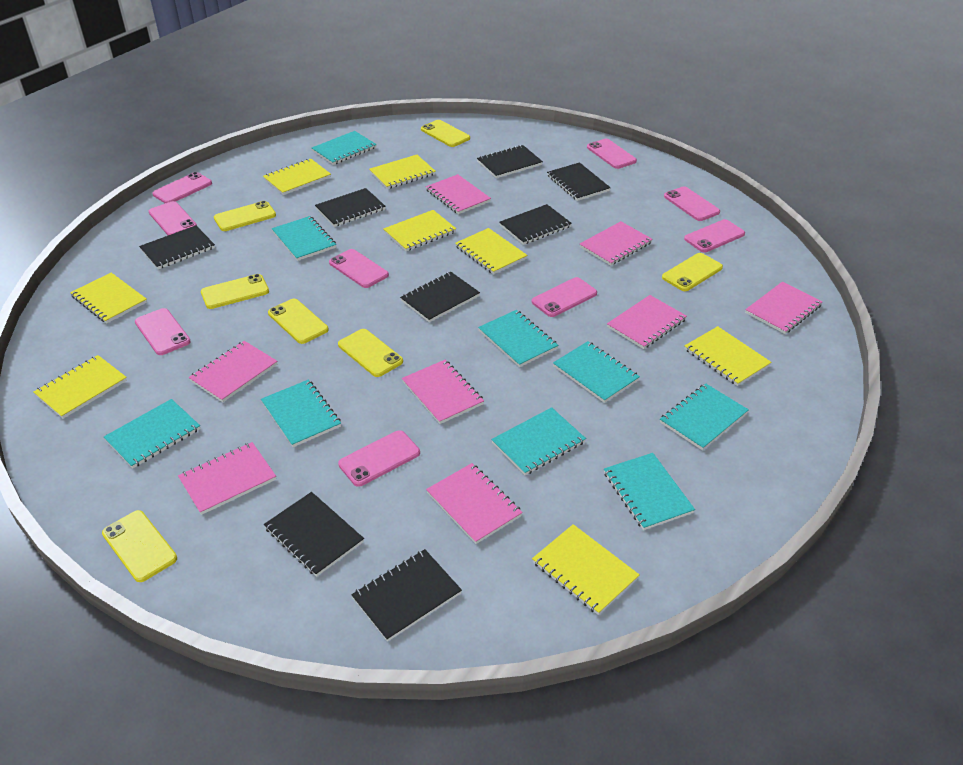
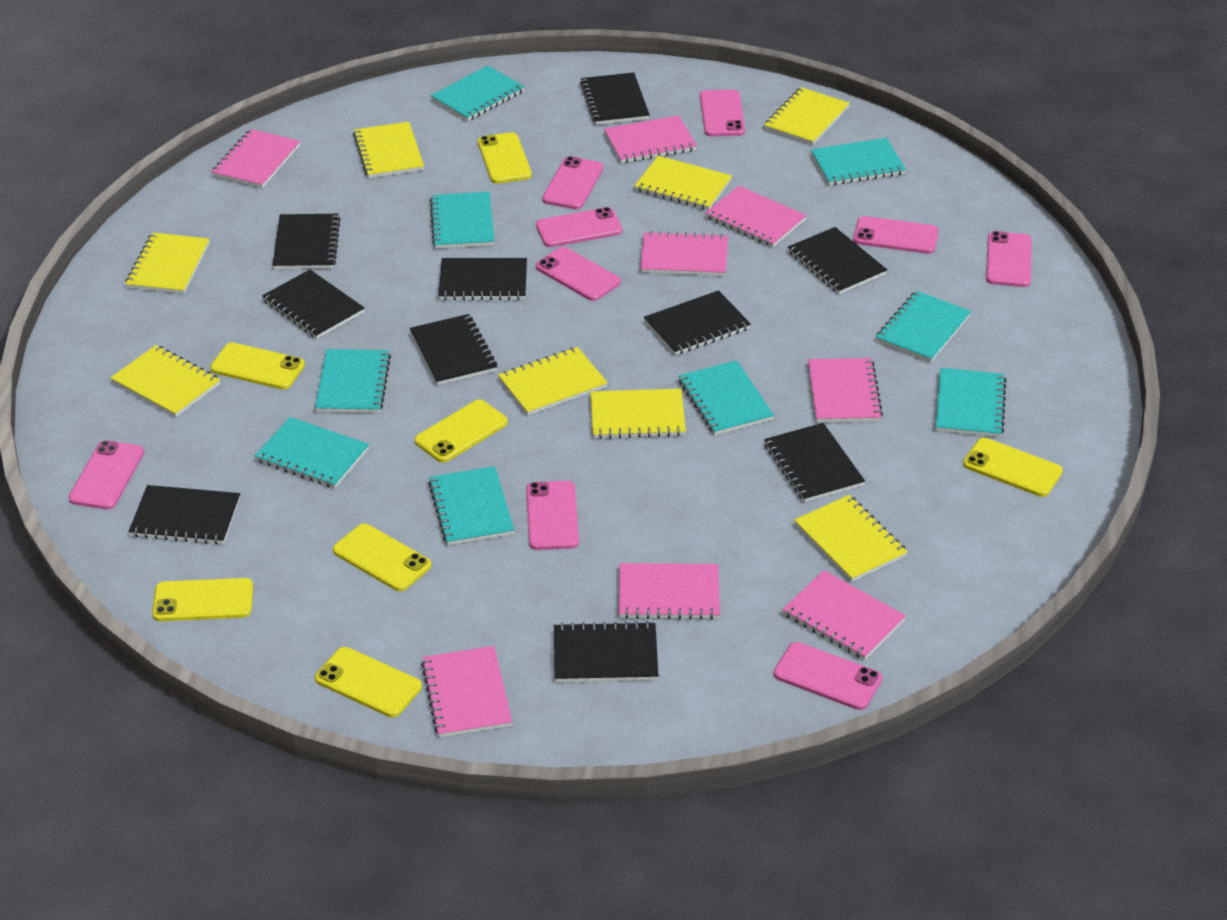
black notebook: 8 -> 10

